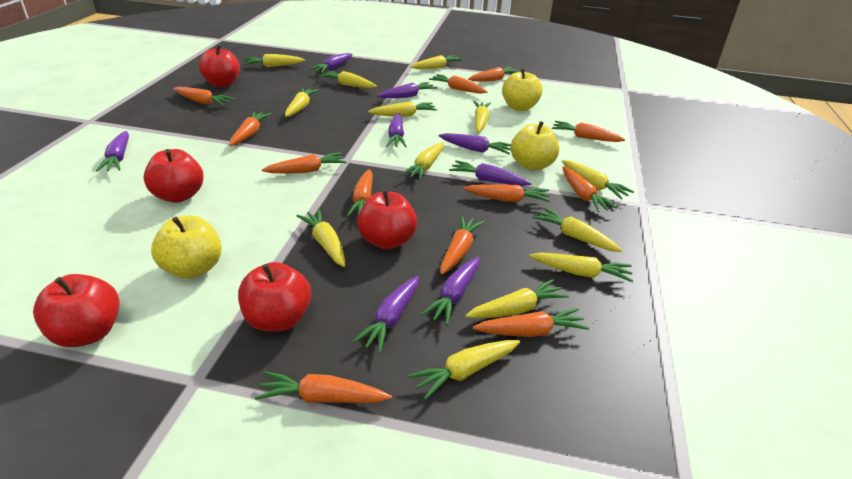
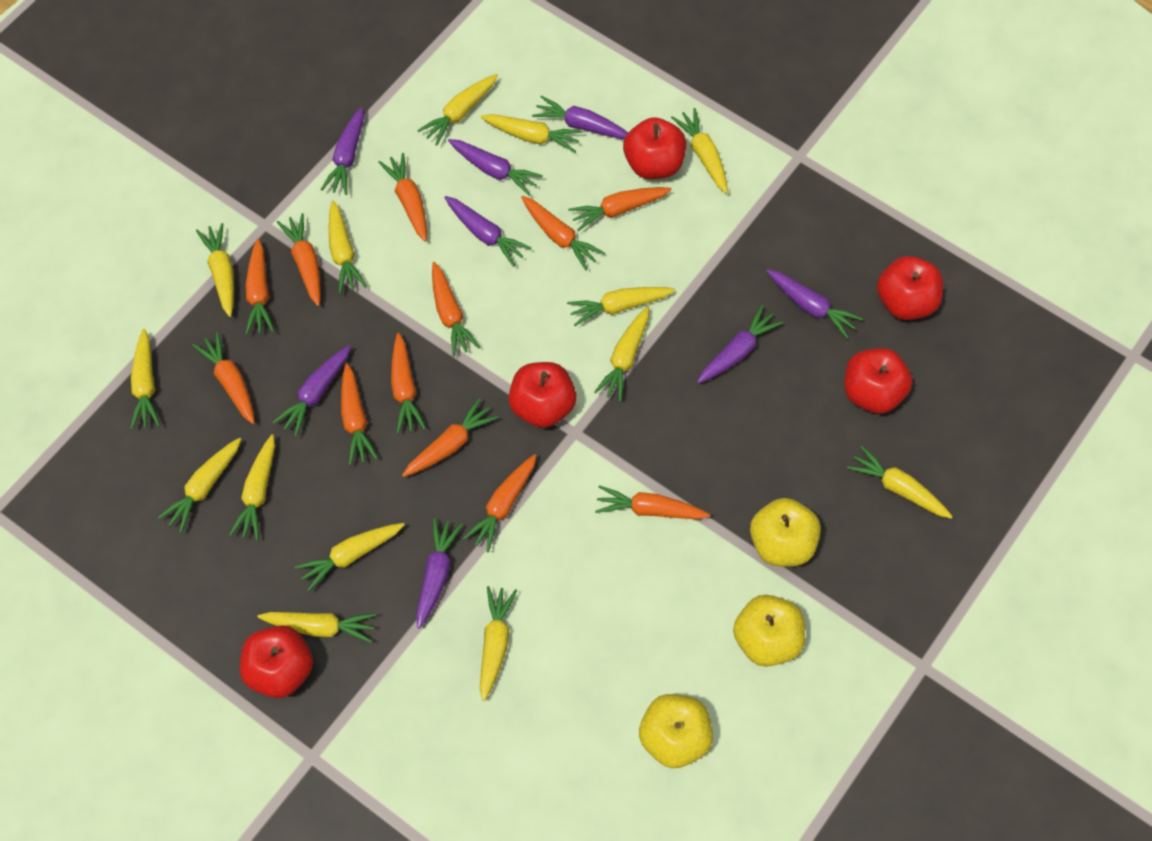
yellow carrot: 13 -> 14

